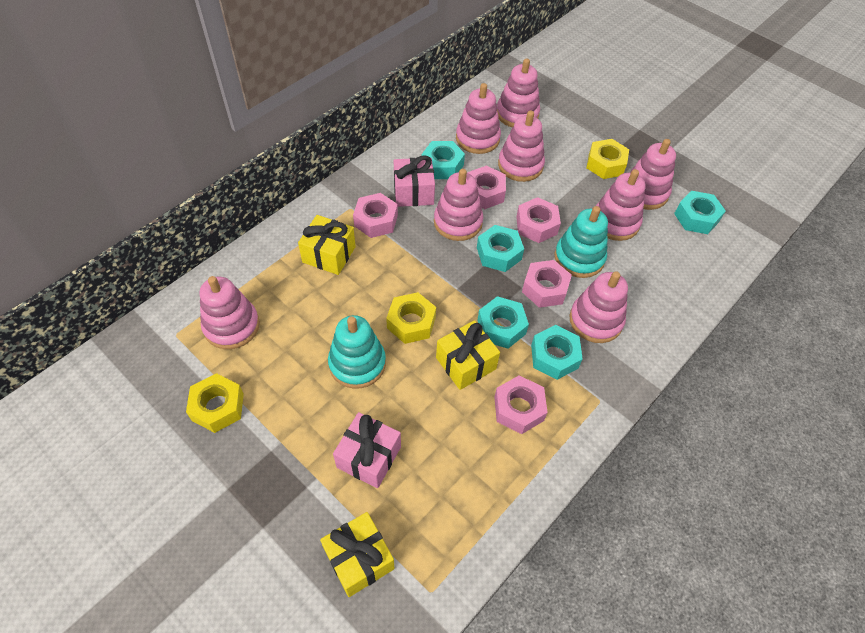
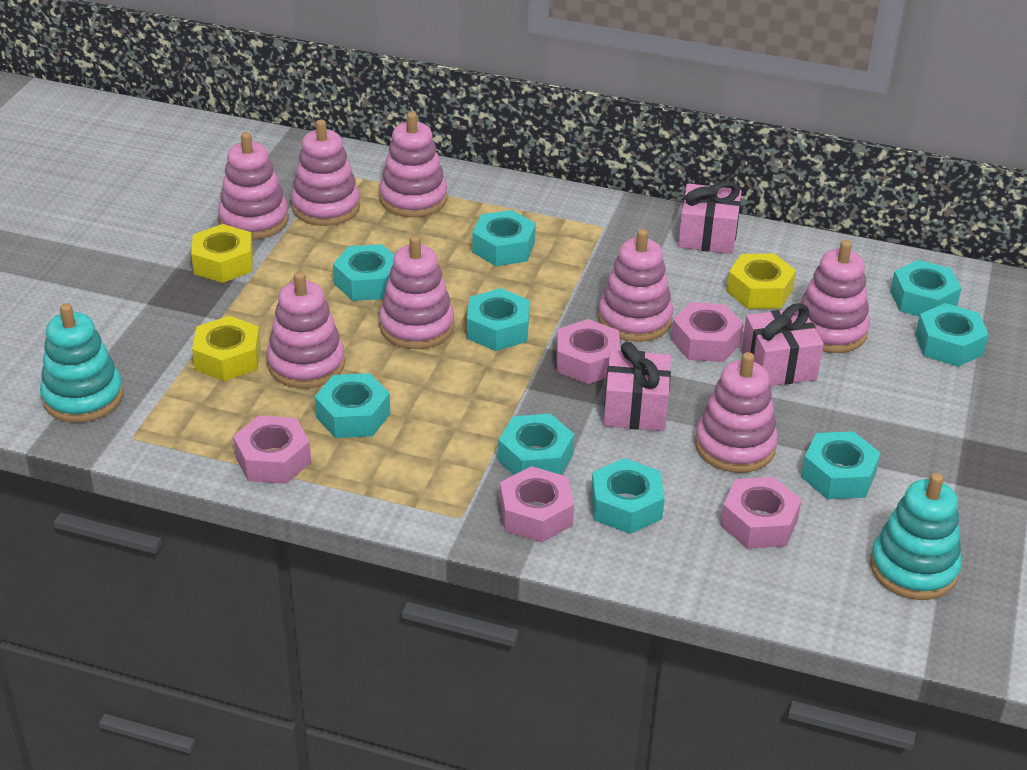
pink gift: 2 -> 3
turquoise nut: 5 -> 9
yellow gift: 3 -> 0

